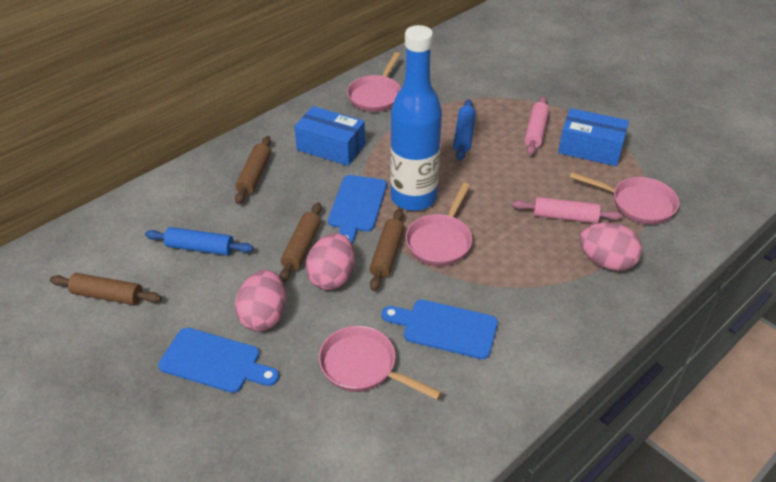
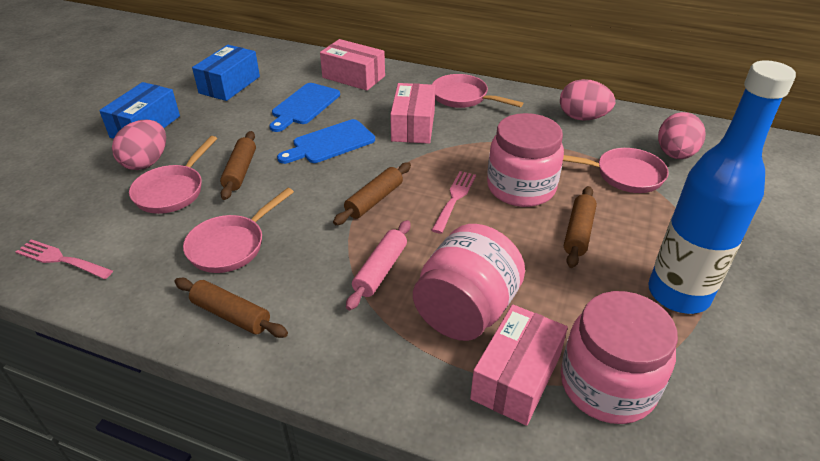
blue cutting board: 3 -> 2
blue rolling pin: 2 -> 0
pink box: 0 -> 3
pink fork: 0 -> 2
pink jar: 0 -> 3
pink rolling pin: 2 -> 1

